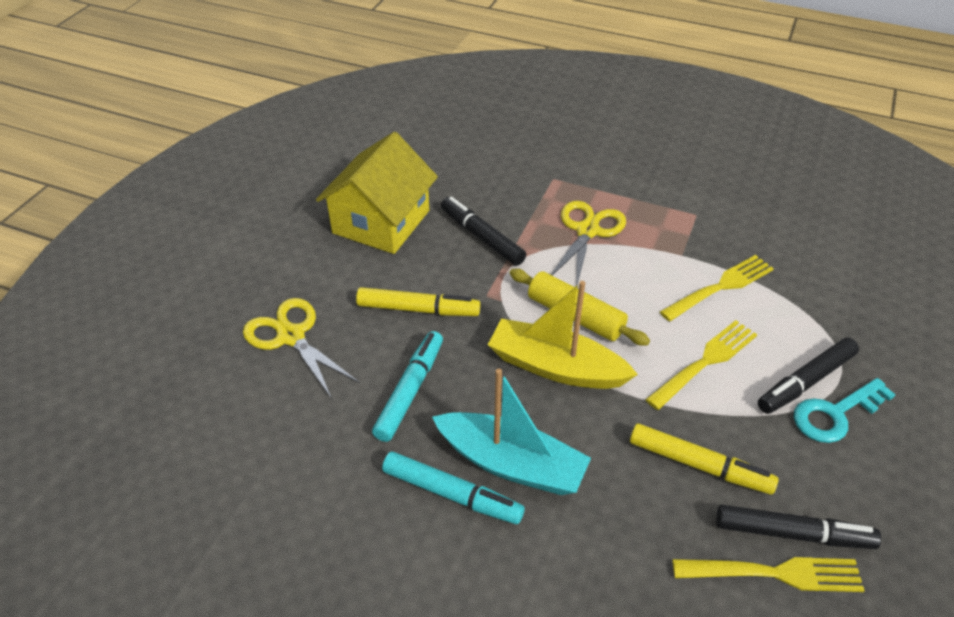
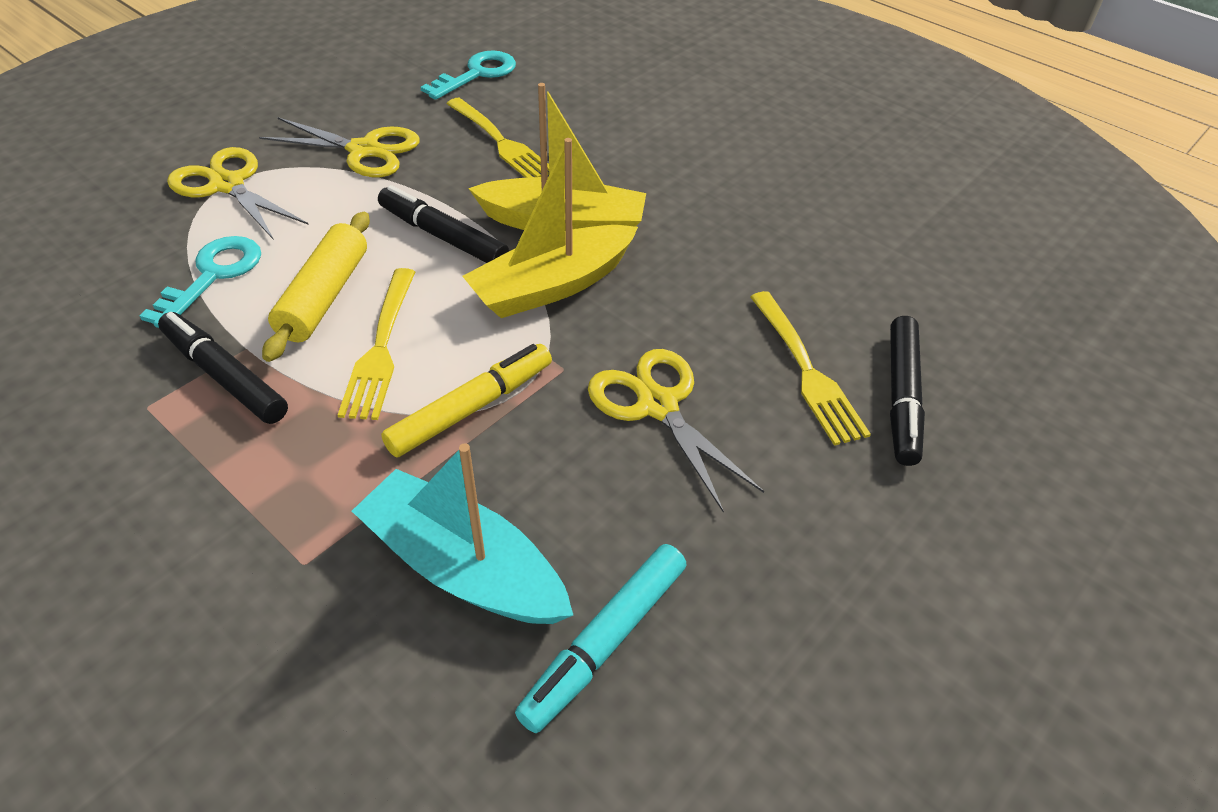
turquoise key: 1 -> 2
turquoise marker: 2 -> 1
yellow boat: 1 -> 2
yellow house: 1 -> 0
yellow marker: 2 -> 1
yellow scissors: 2 -> 3

